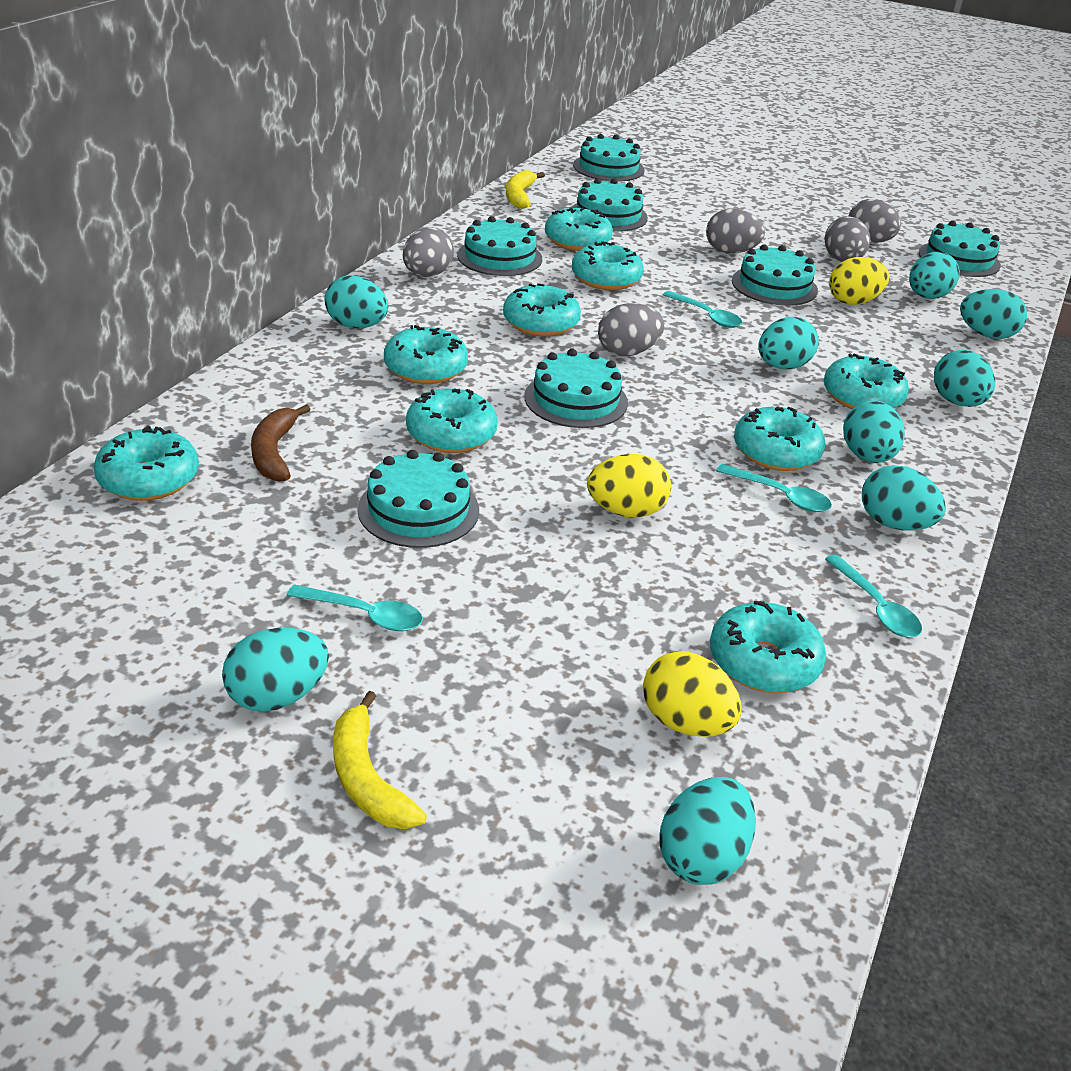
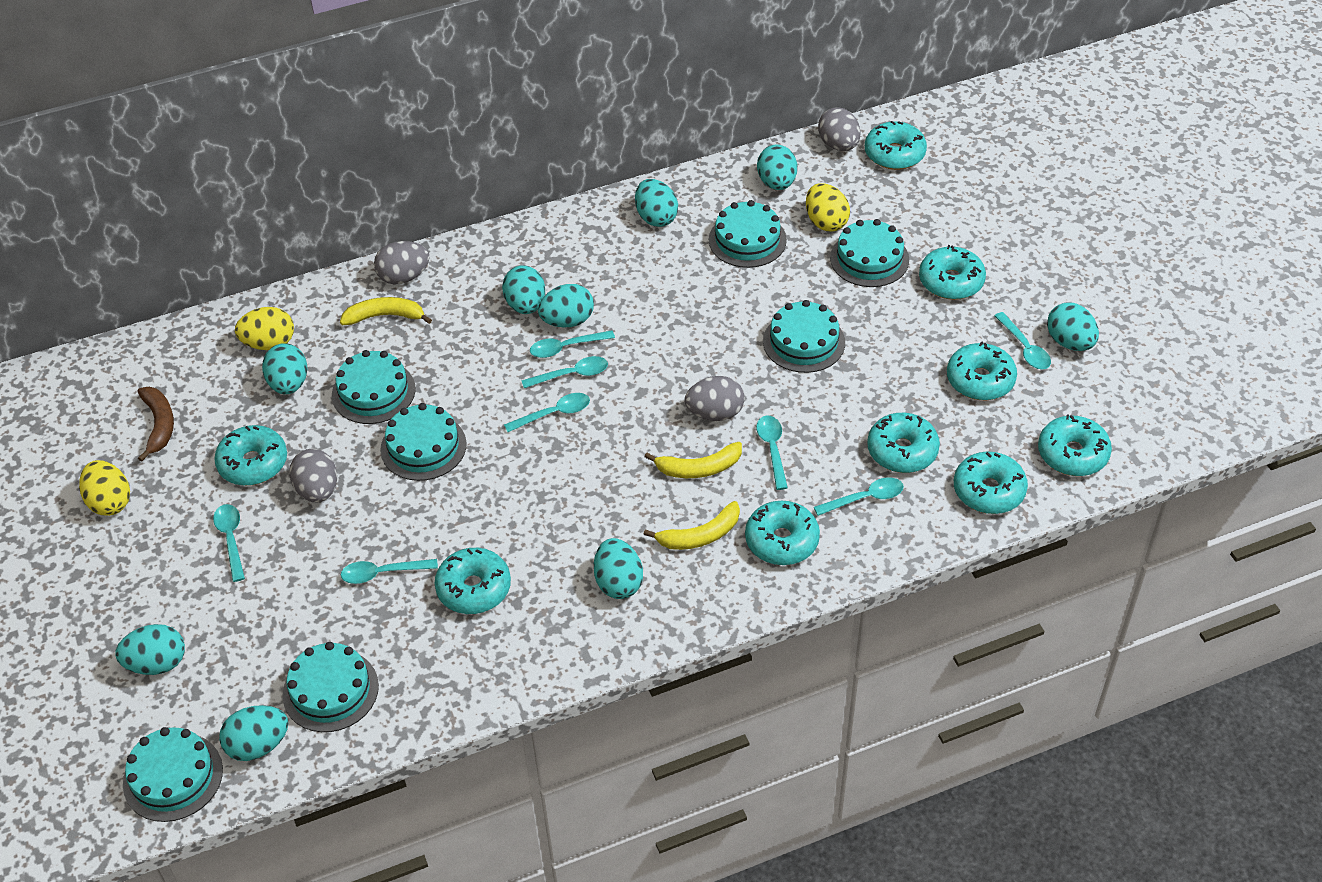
grey egg: 5 -> 4
turquoise spoon: 4 -> 8
yellow banana: 2 -> 3

